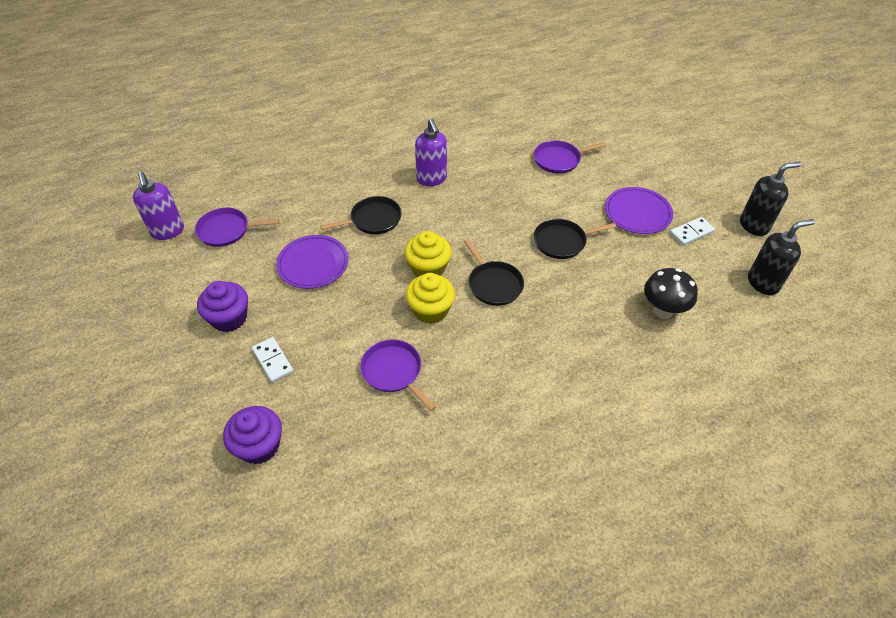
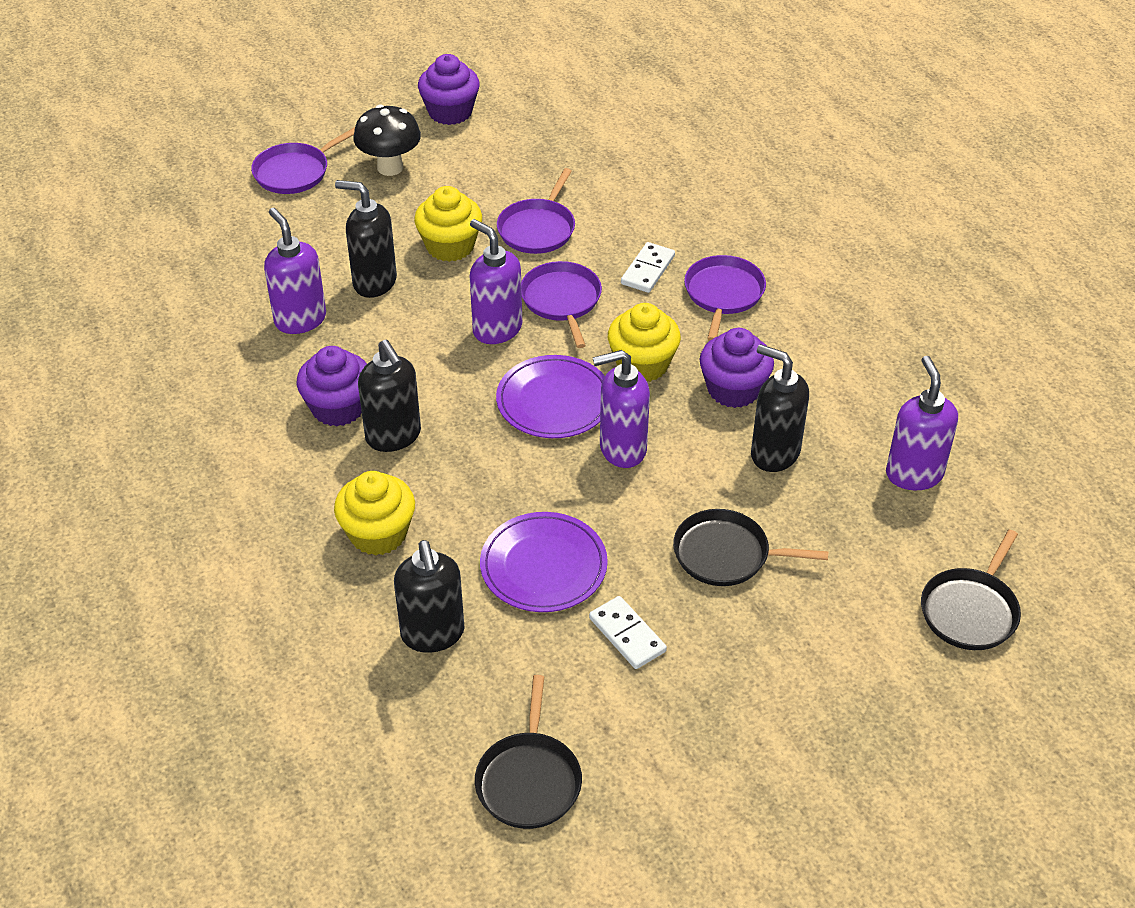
black soap dispenser: 2 -> 4
purple cupcake: 2 -> 3
purple pan: 3 -> 4
purple soap dispenser: 2 -> 4
yellow cupcake: 2 -> 3

